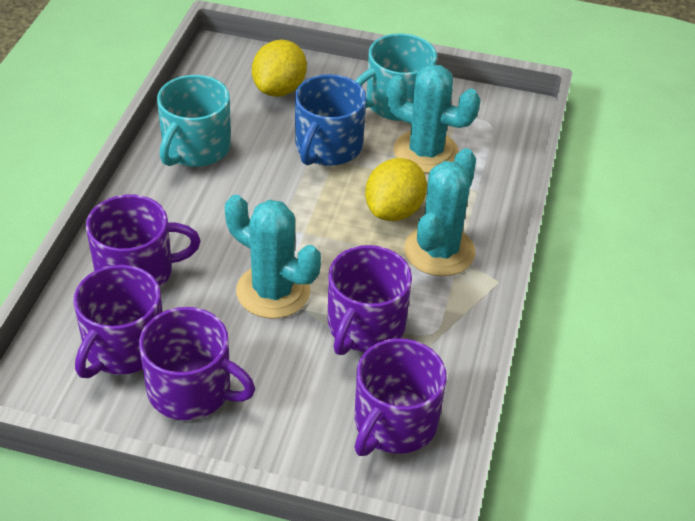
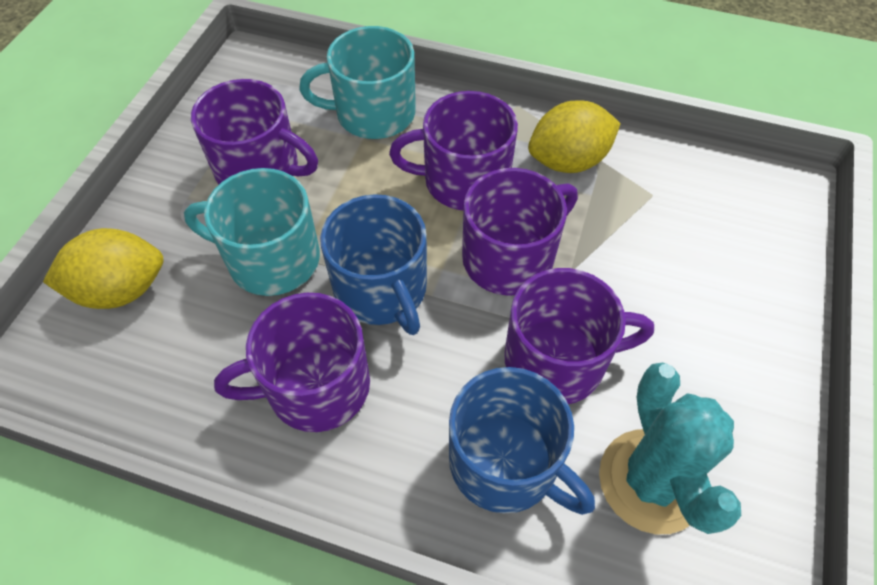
blue mug: 1 -> 2
turquoise cactus: 3 -> 1

